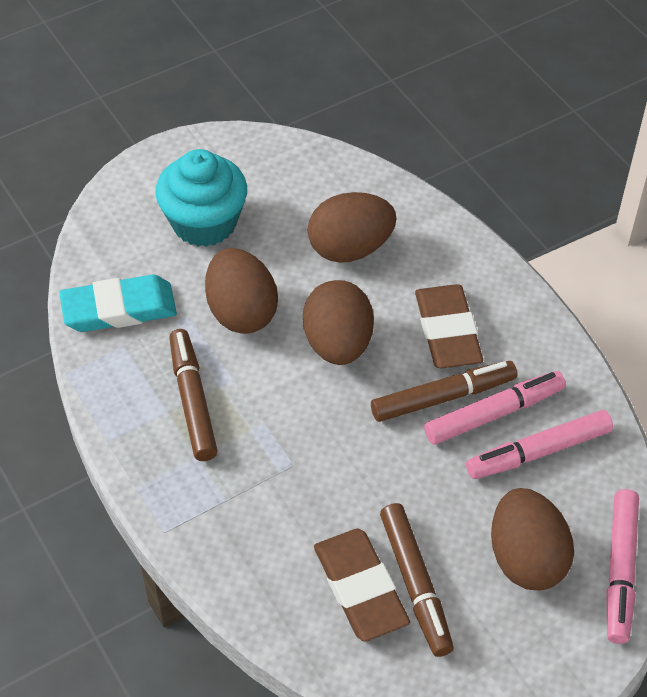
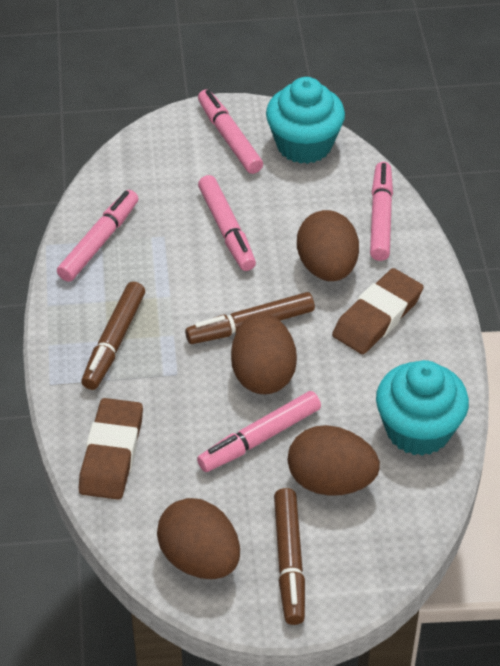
pink marker: 3 -> 5
turquoise cupcake: 1 -> 2
turquoise eraser: 1 -> 0

